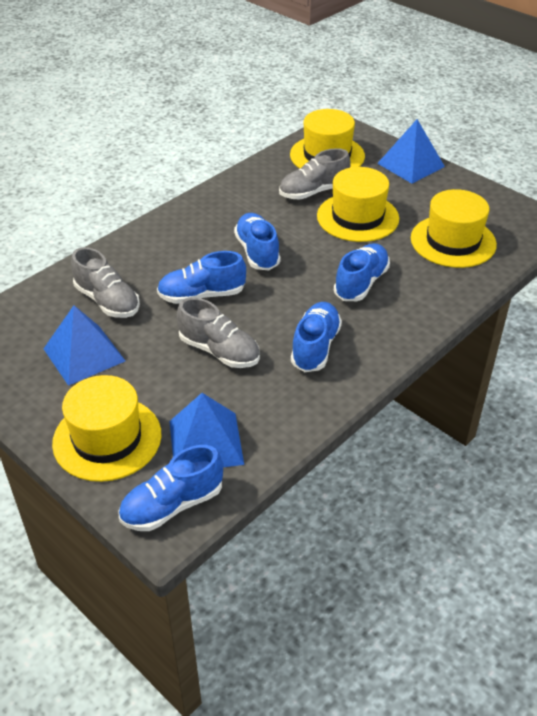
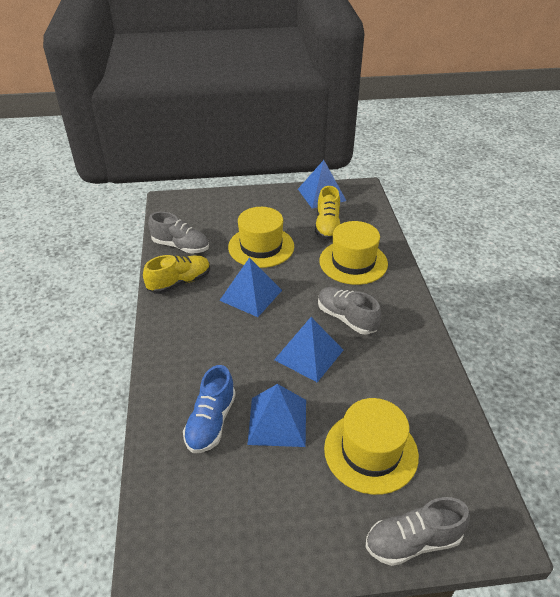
blue pyramid: 3 -> 4
blue shoe: 5 -> 1
yellow hat: 4 -> 3
yellow shoe: 0 -> 2

